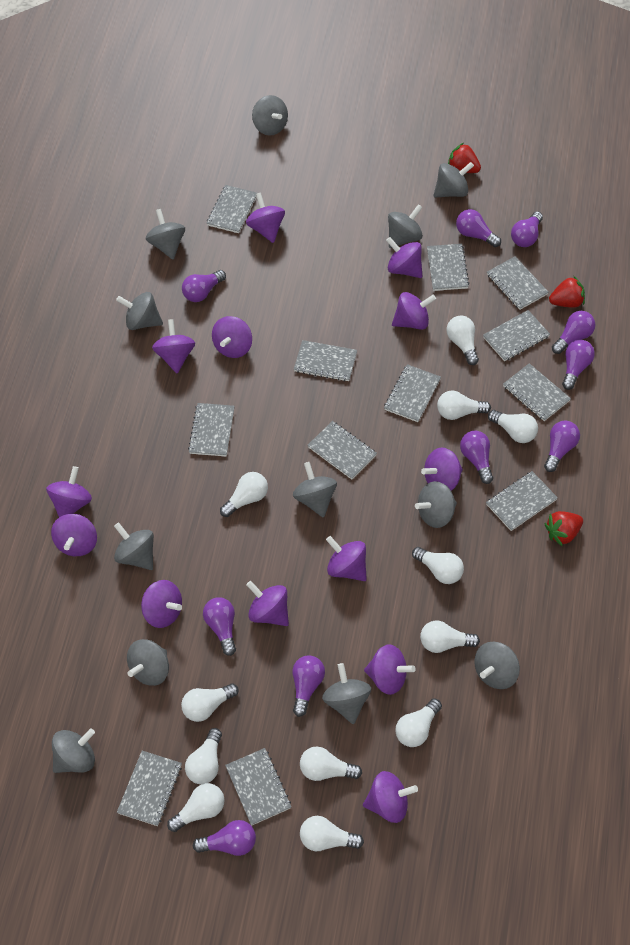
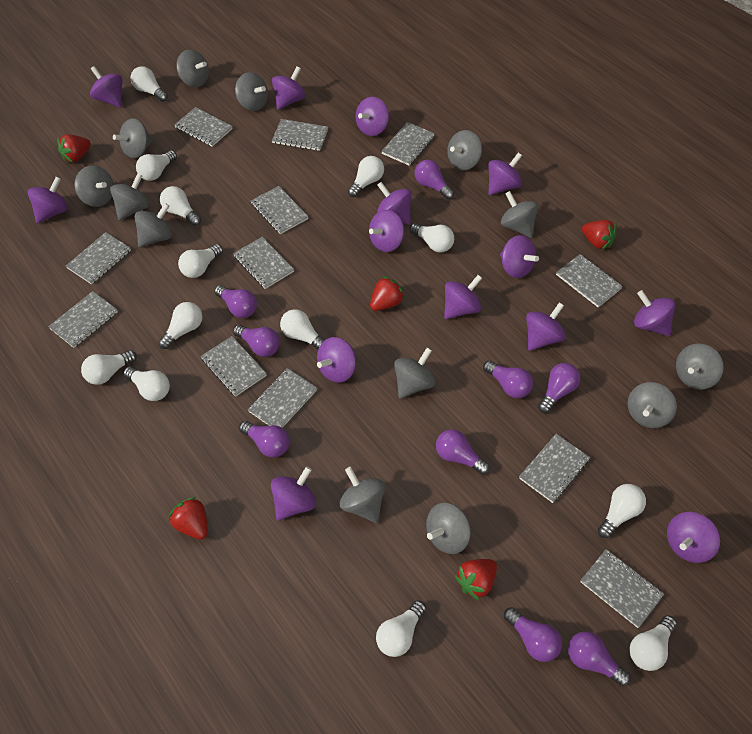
grey spinning top: 12 -> 13
purple light bulb: 10 -> 9
purple spinning top: 13 -> 14
red strawberry: 3 -> 5
white light bulb: 12 -> 13

